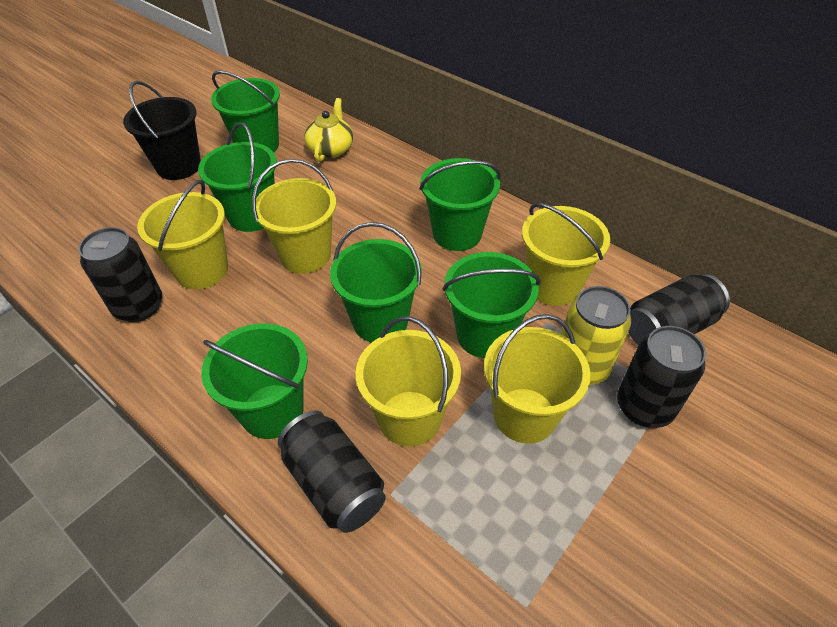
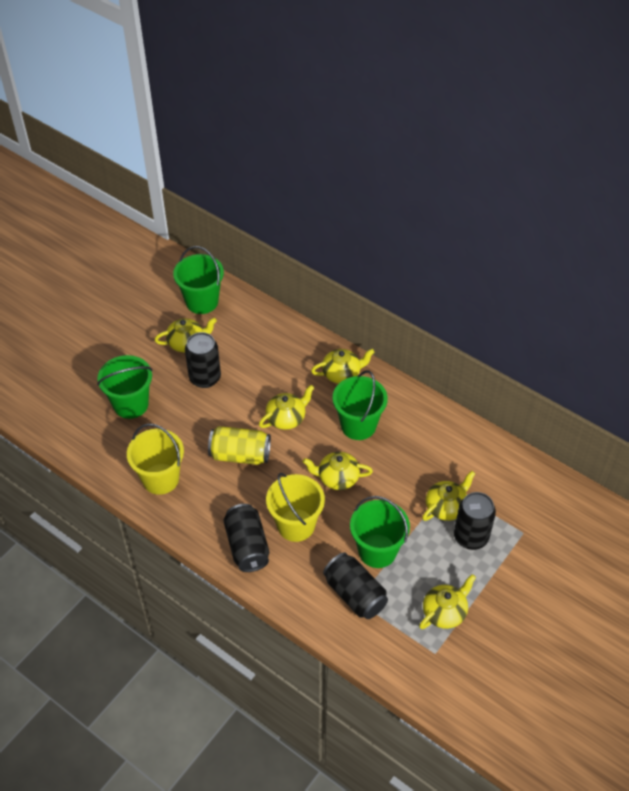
black bucket: 1 -> 0
green bucket: 6 -> 4
yellow bucket: 5 -> 2
yellow teapot: 1 -> 6

